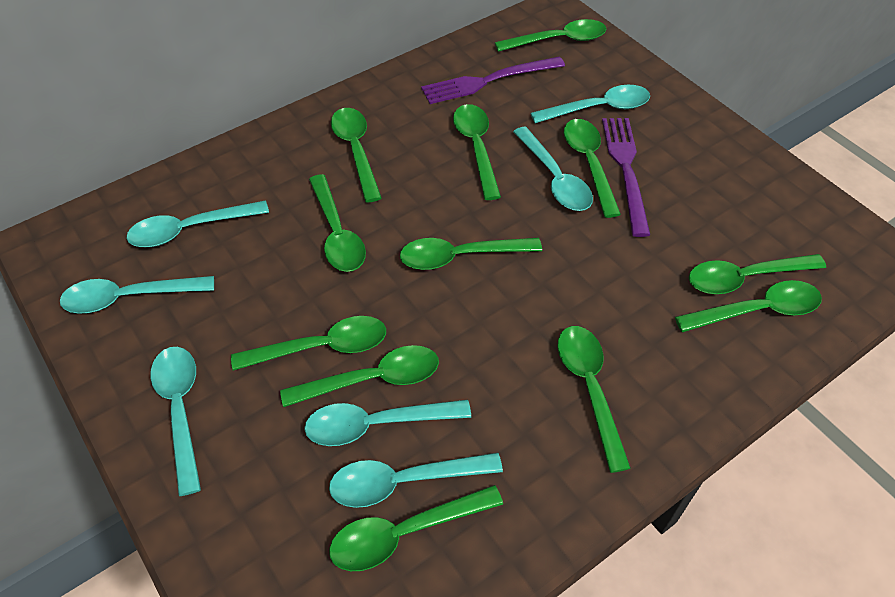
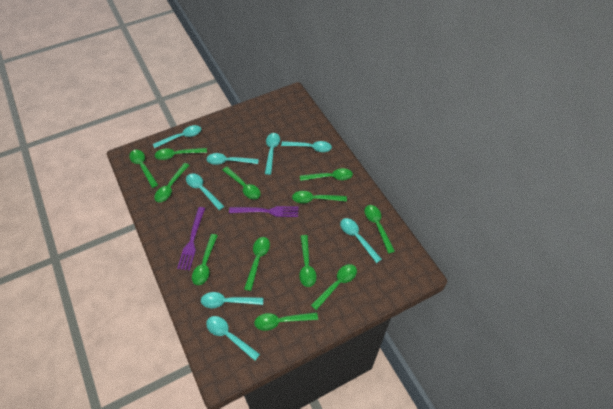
turquoise spoon: 7 -> 8

